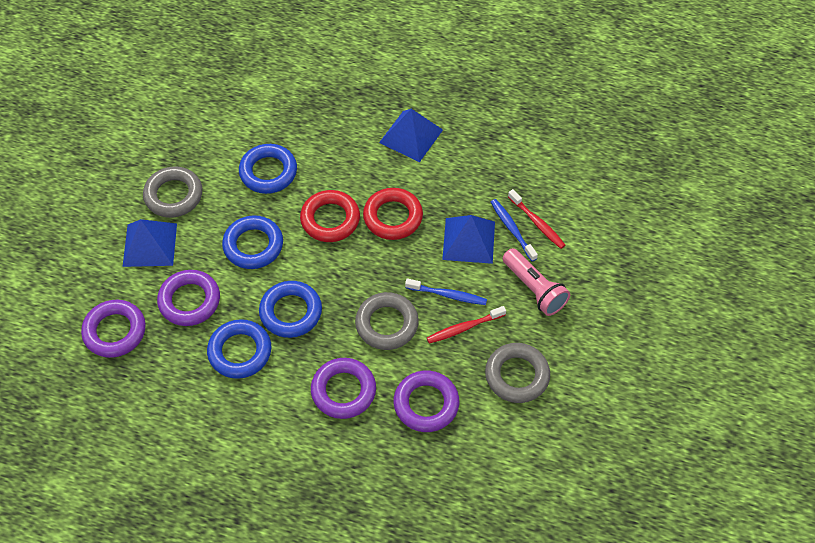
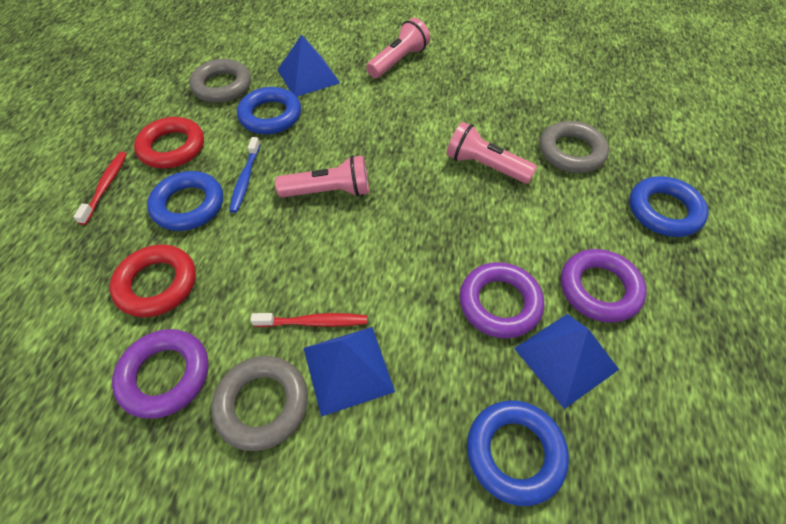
blue toothbrush: 2 -> 1
pink flashlight: 1 -> 3
purple ring: 4 -> 3

